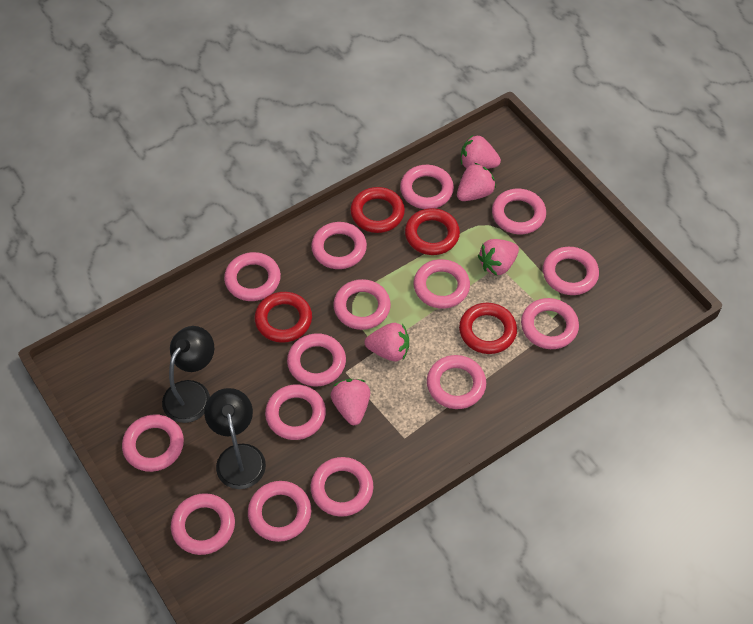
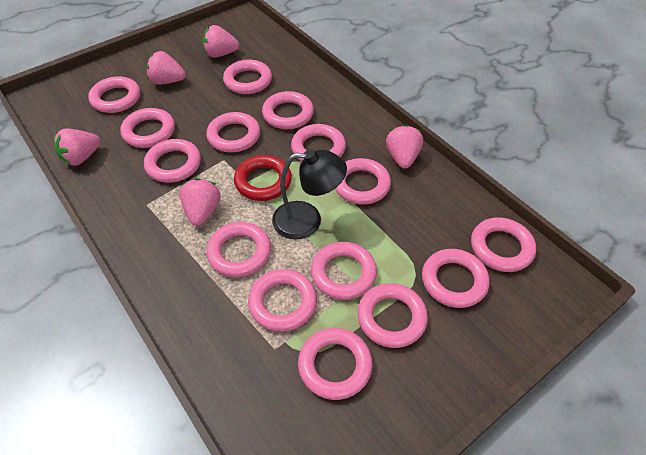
black lamp: 2 -> 1
red ring: 4 -> 1

